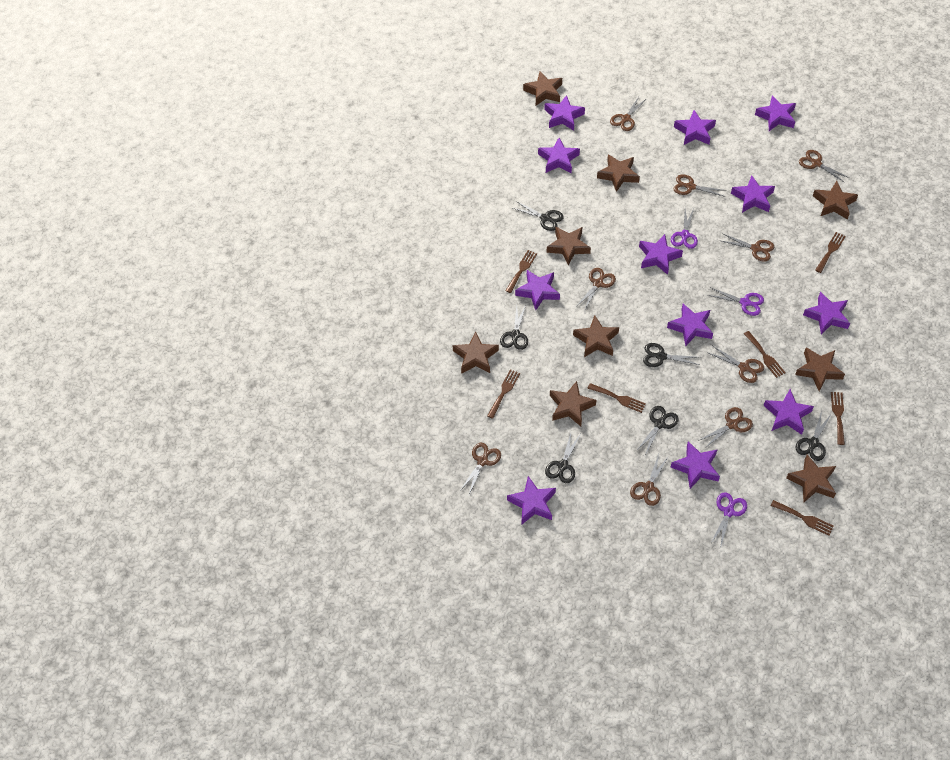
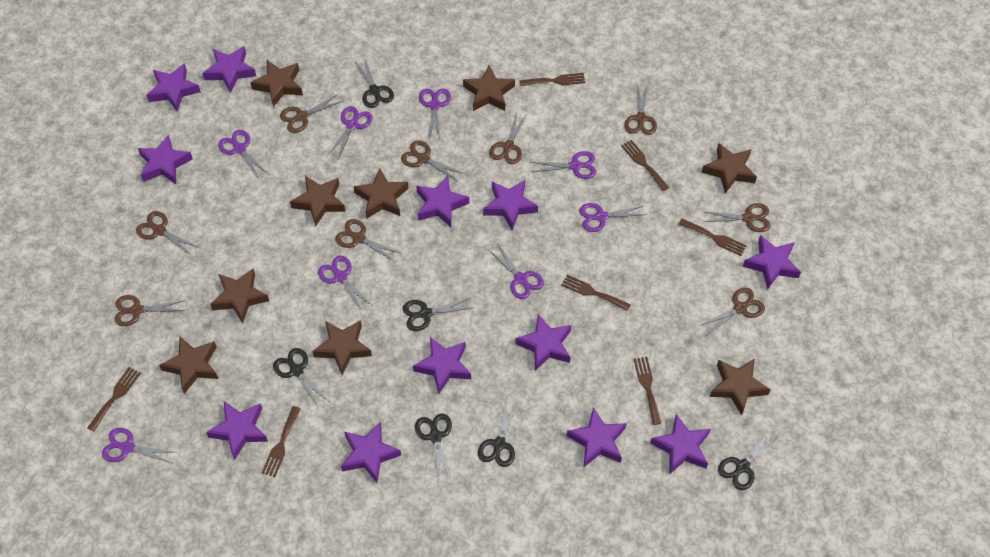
purple scissors: 3 -> 8

